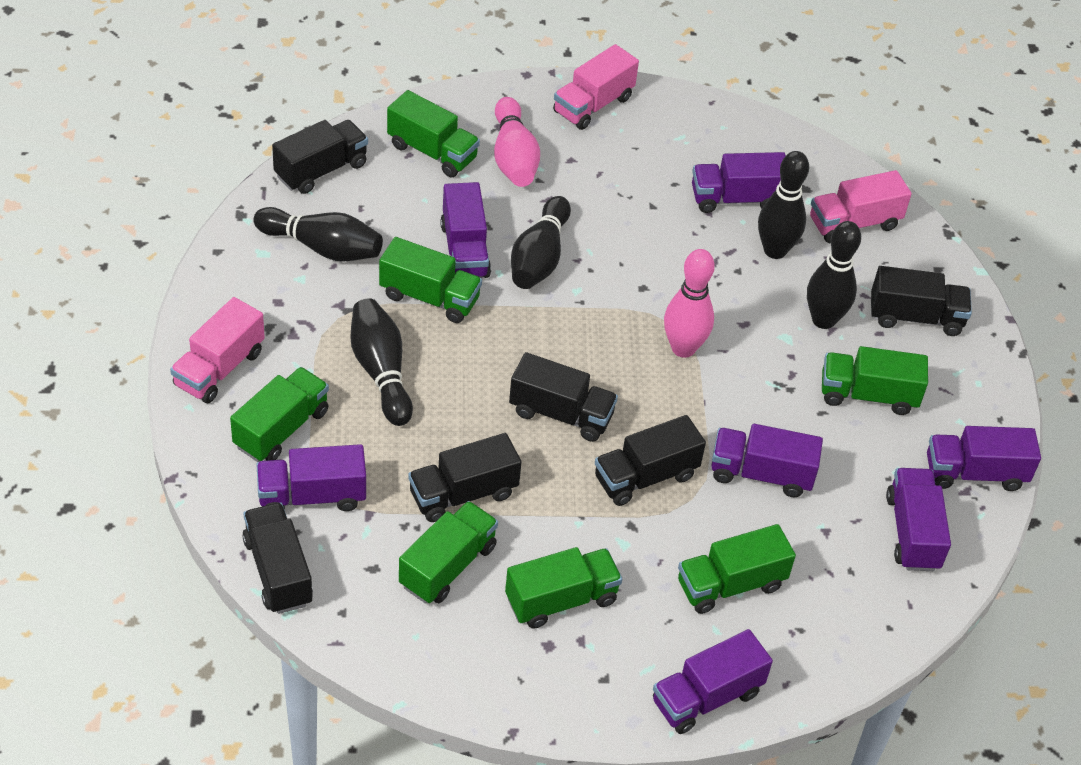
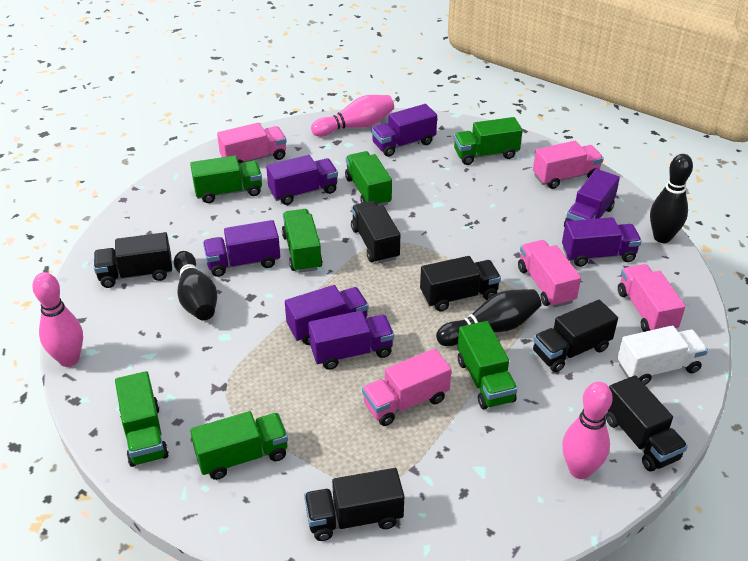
black bowling pin: 5 -> 3
pink bowling pin: 2 -> 3
pink truck: 3 -> 5
white truck: 0 -> 1

